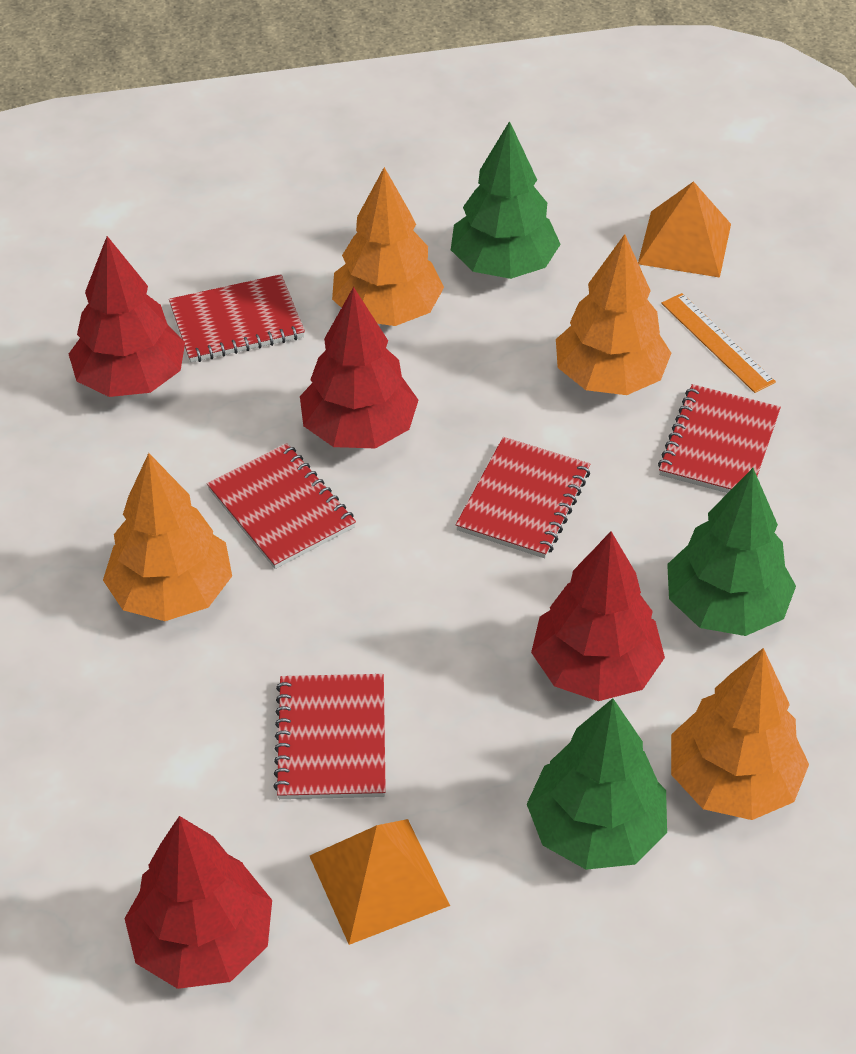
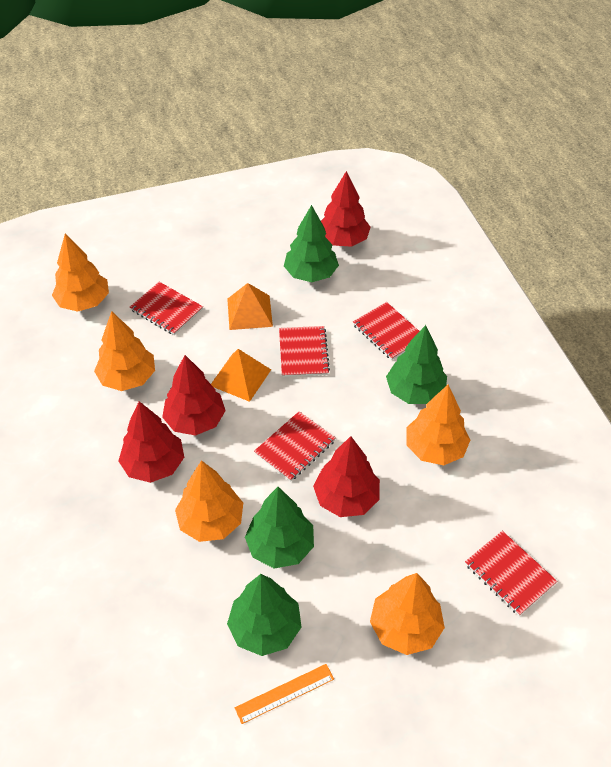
green tree: 3 -> 4
orange tree: 4 -> 5

